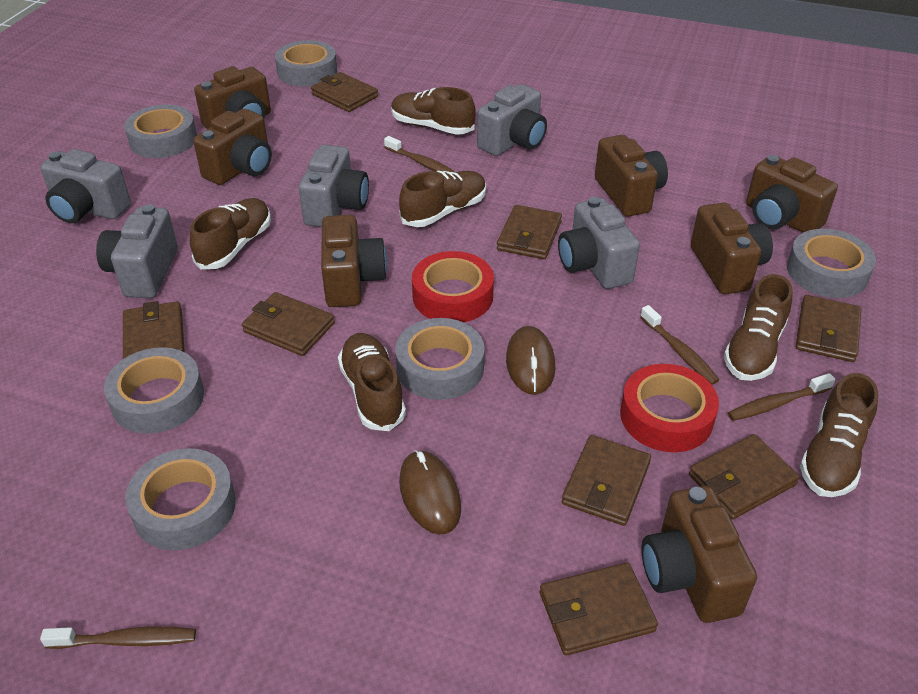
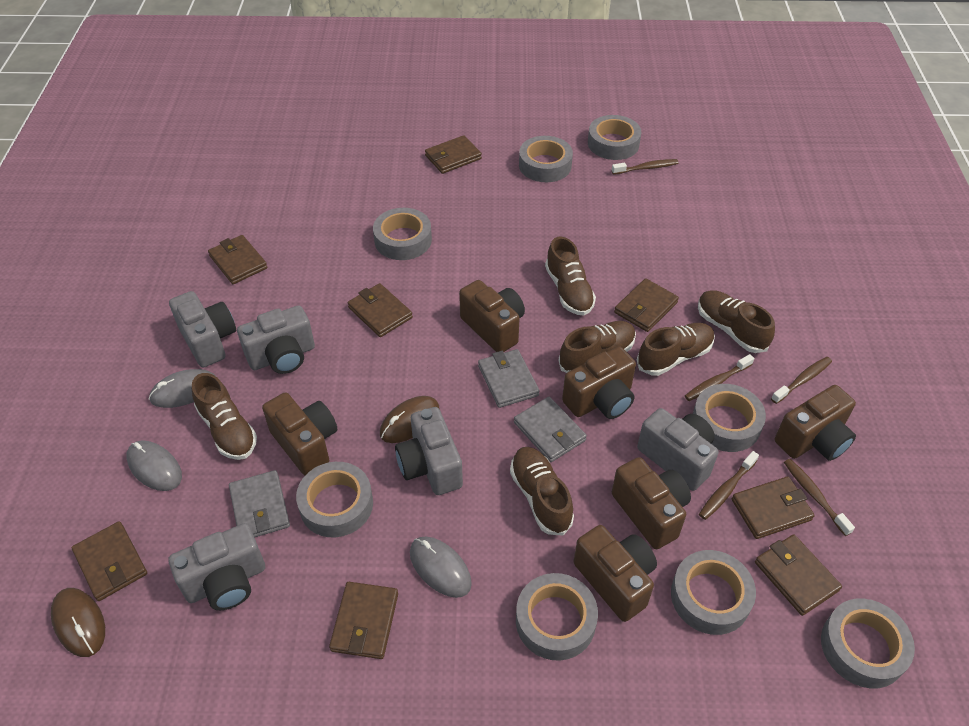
brown camera: 7 -> 6
brown toothbrush: 4 -> 5
grey mouse: 0 -> 3
grey tape: 6 -> 8
grey wallet: 0 -> 3
red tape: 2 -> 0

